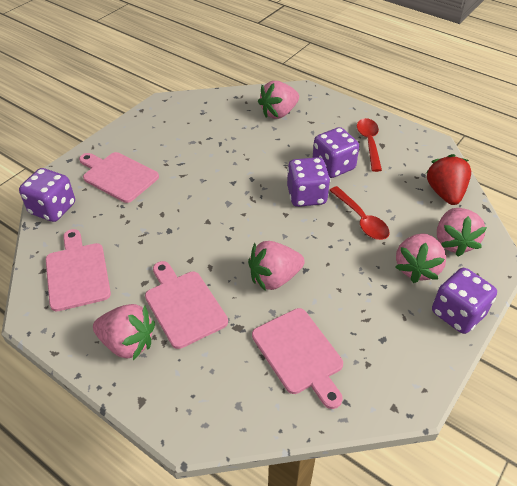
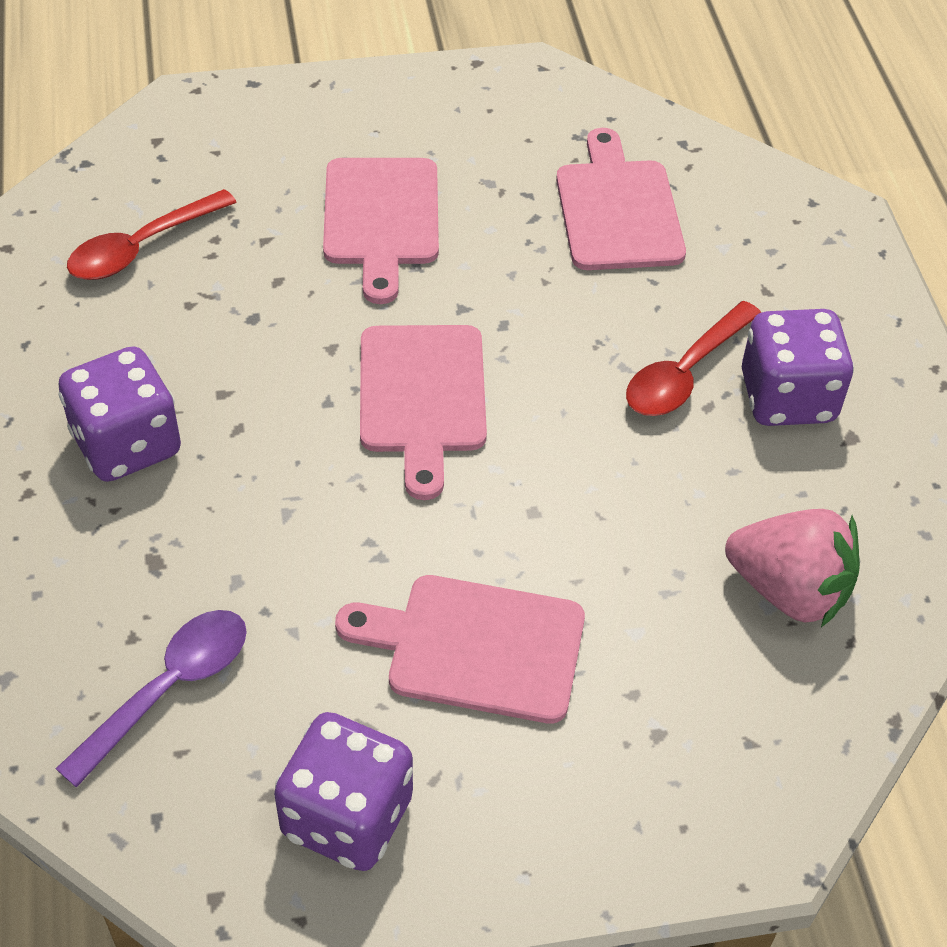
pink strawberry: 5 -> 1
purple dice: 4 -> 3
purple spoon: 0 -> 1
red strawberry: 1 -> 0

